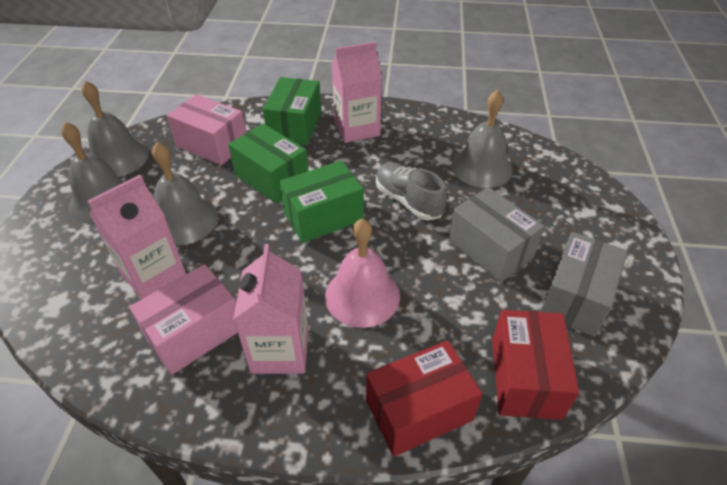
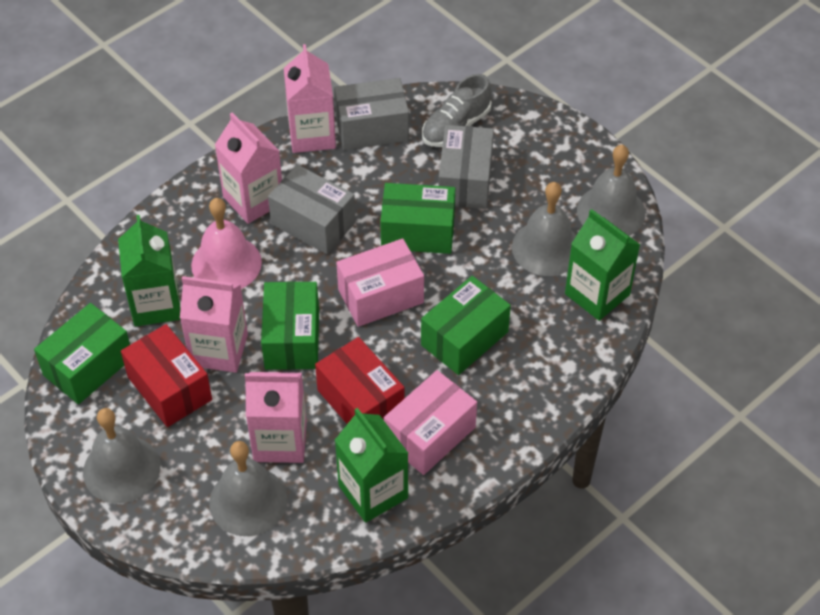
green box: 3 -> 4
green carton: 0 -> 3
grey box: 2 -> 3
pink carton: 3 -> 4

